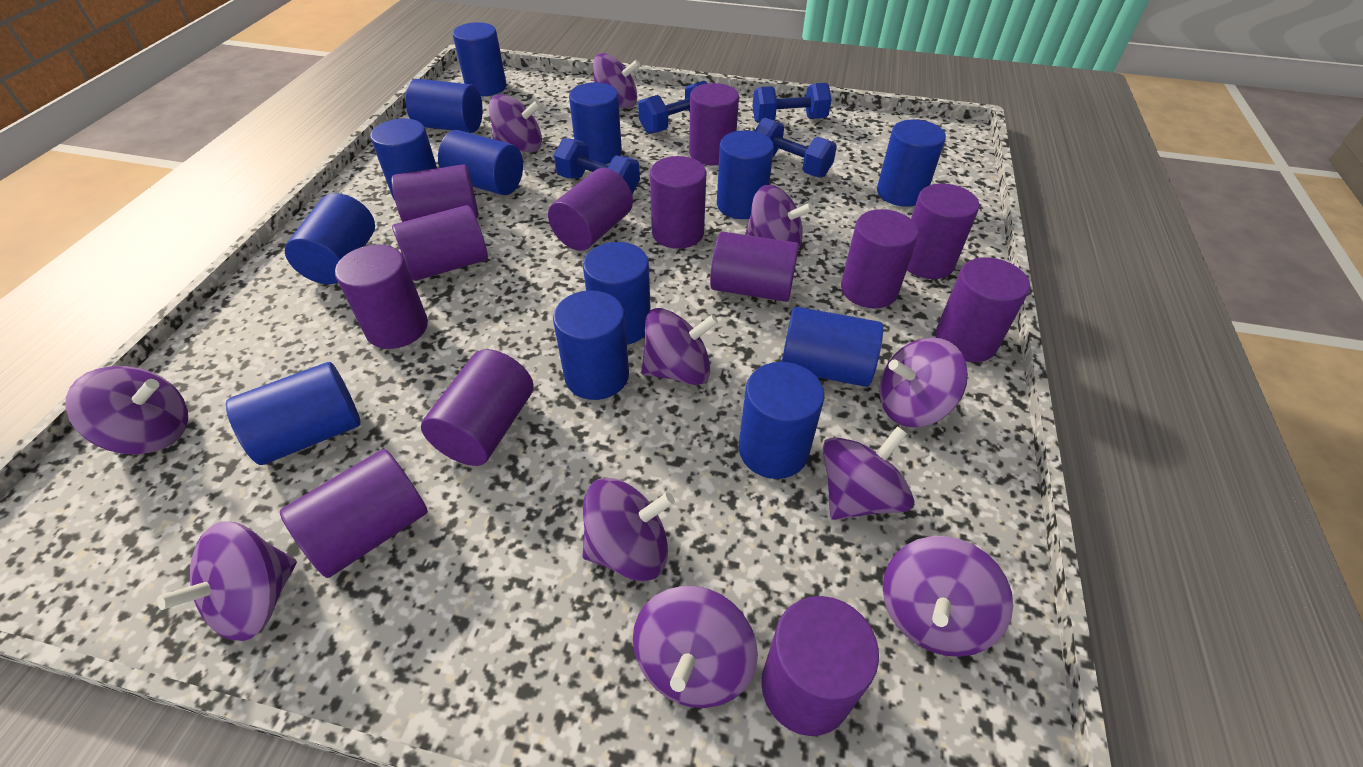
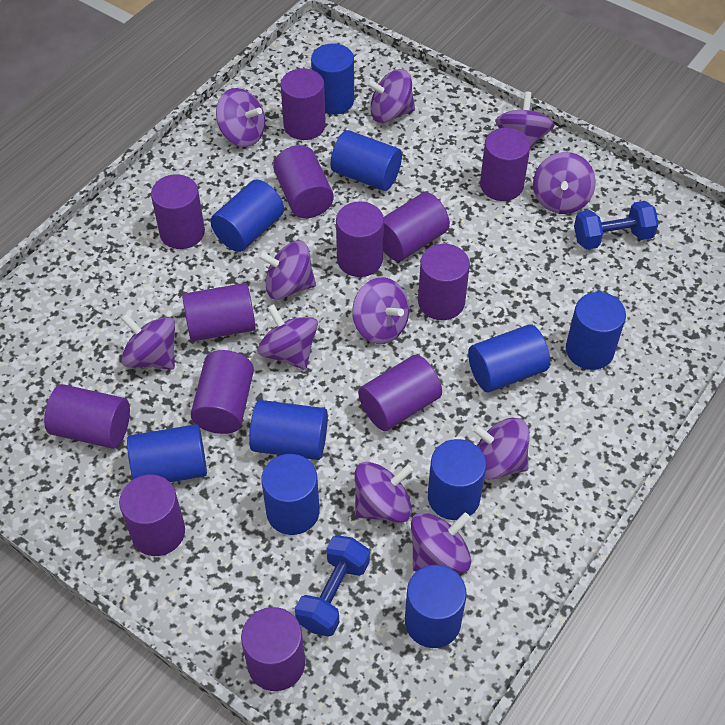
blue cylinder: 13 -> 10
blue dumbbell: 4 -> 2

